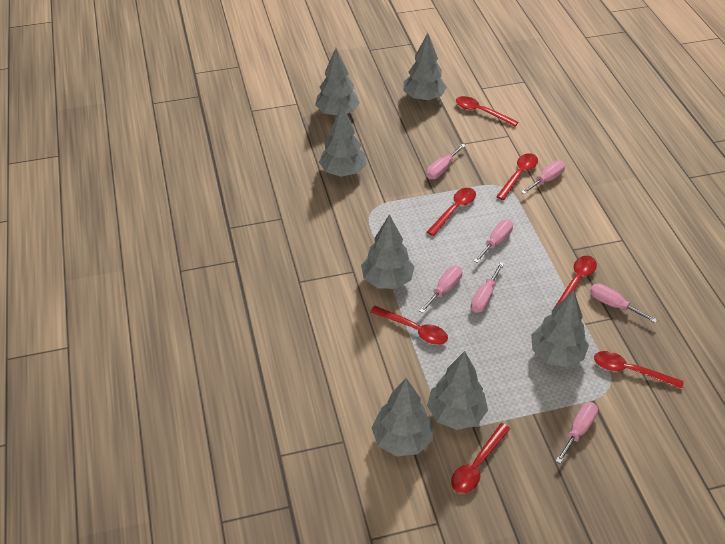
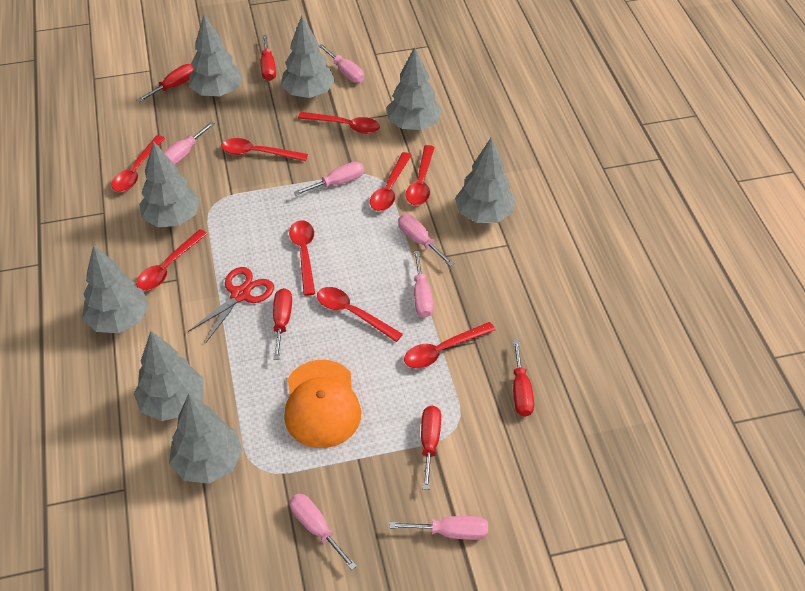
grey tree: 7 -> 8
orange cap: 0 -> 1
red scissors: 0 -> 1
red screwdriver: 0 -> 5
red spoon: 7 -> 9

